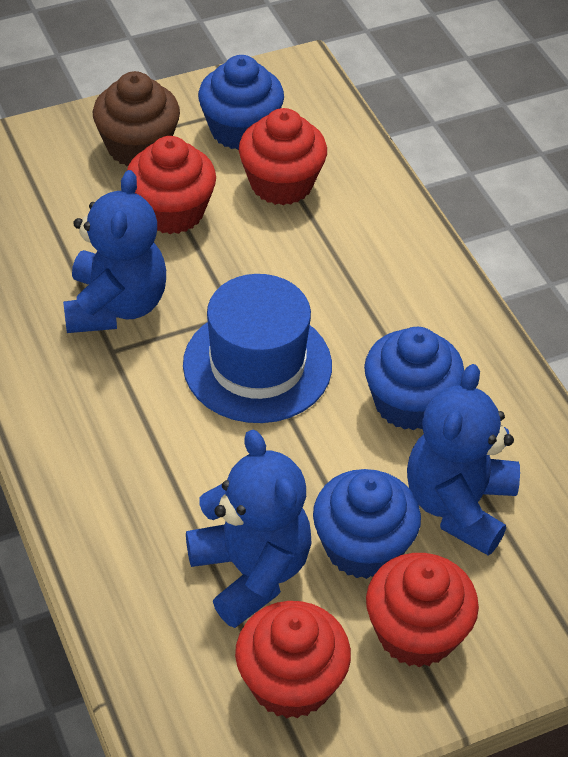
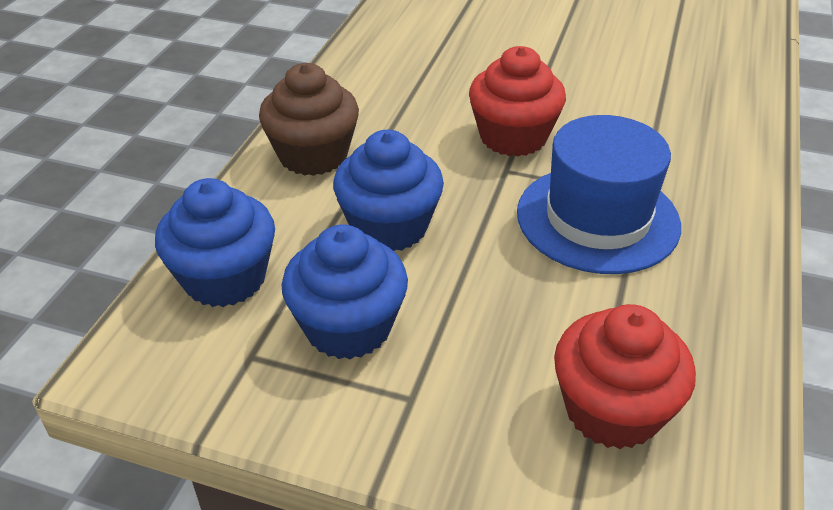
blue teddy bear: 3 -> 0
red cupcake: 4 -> 2

